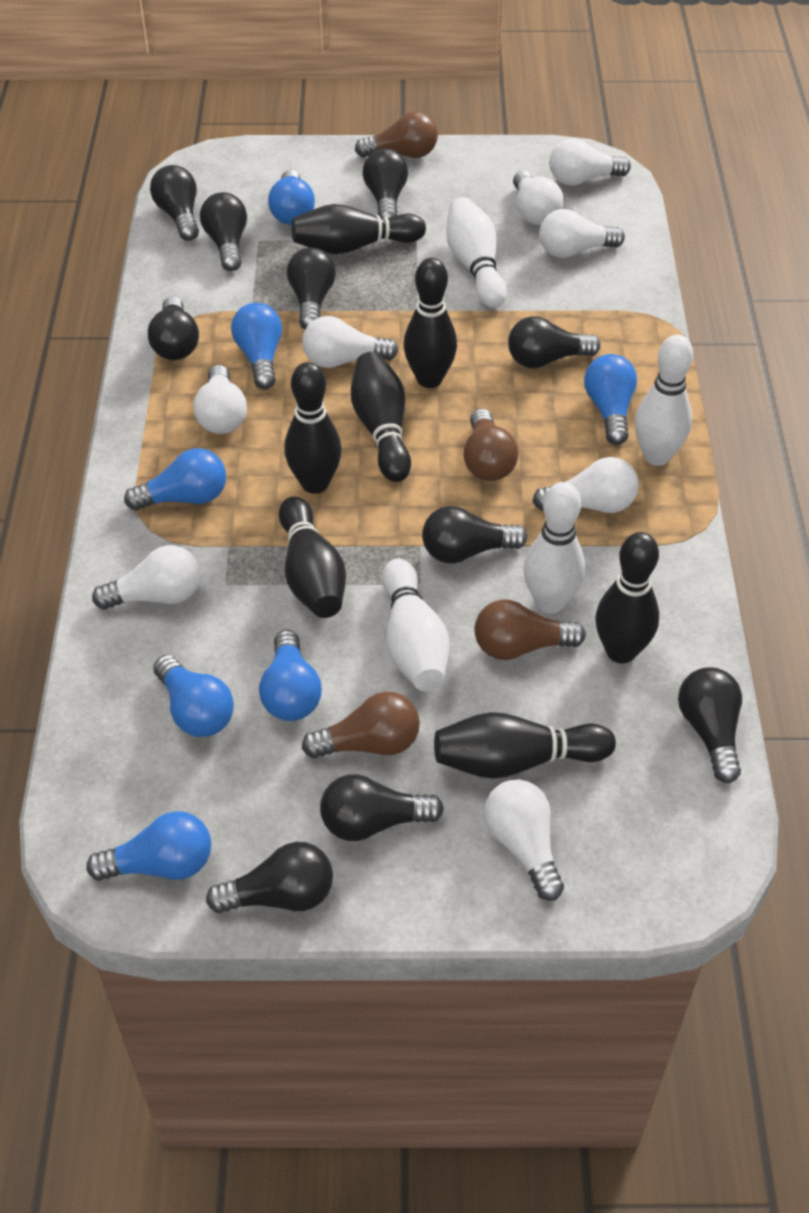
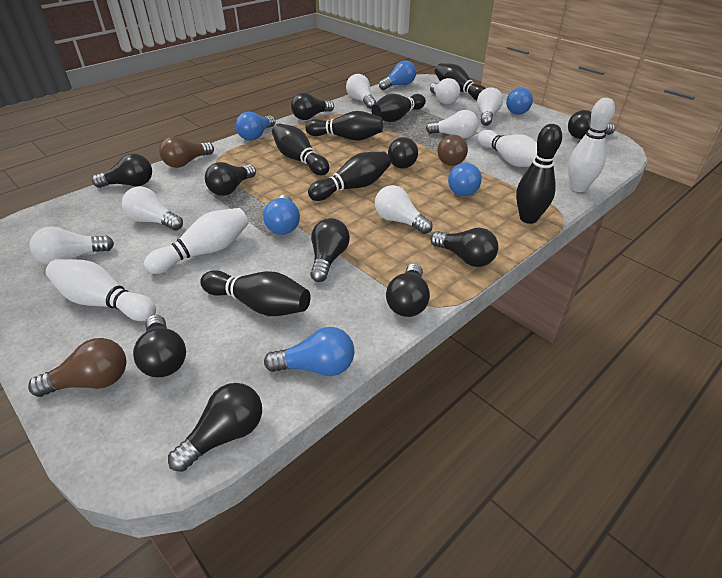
blue light bulb: 7 -> 6
brown light bulb: 4 -> 3
white light bulb: 8 -> 7

